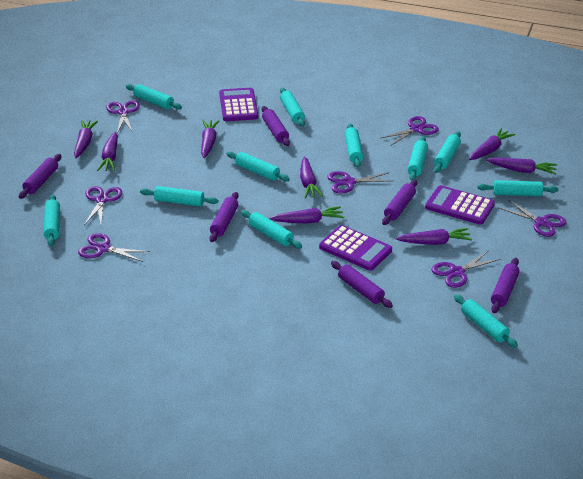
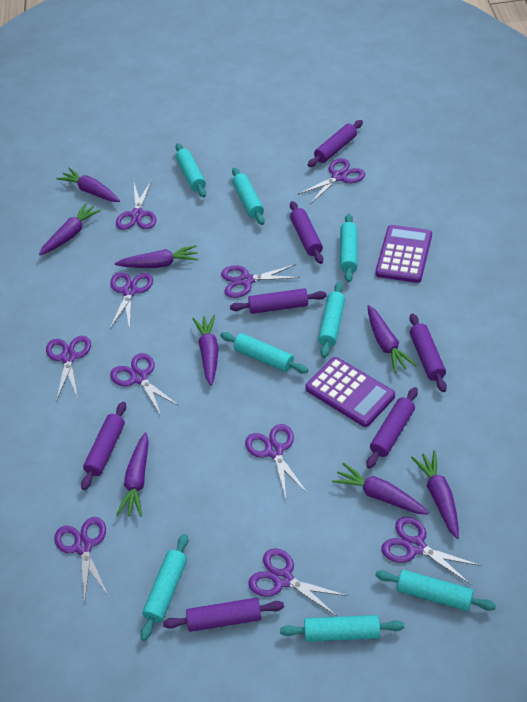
purple calculator: 3 -> 2
purple rolling pin: 6 -> 7
purple scissors: 7 -> 10
turquoise rolling pin: 11 -> 8

